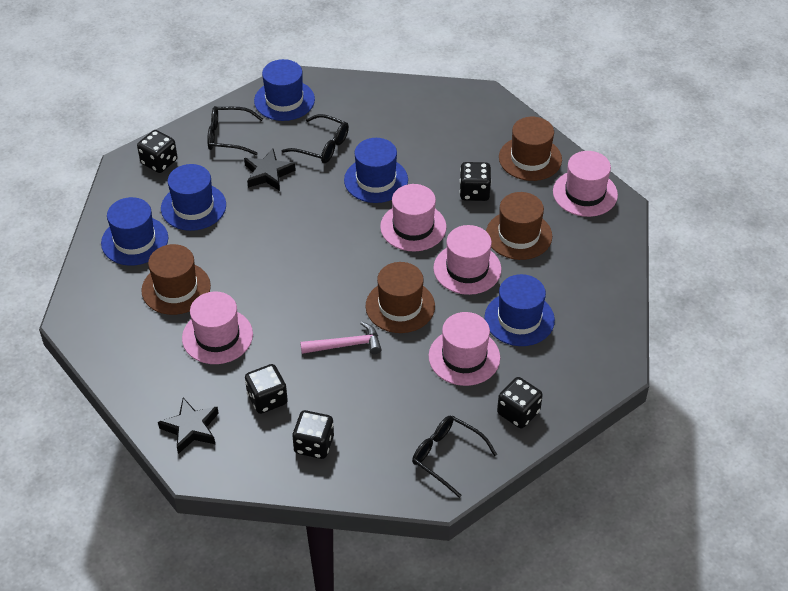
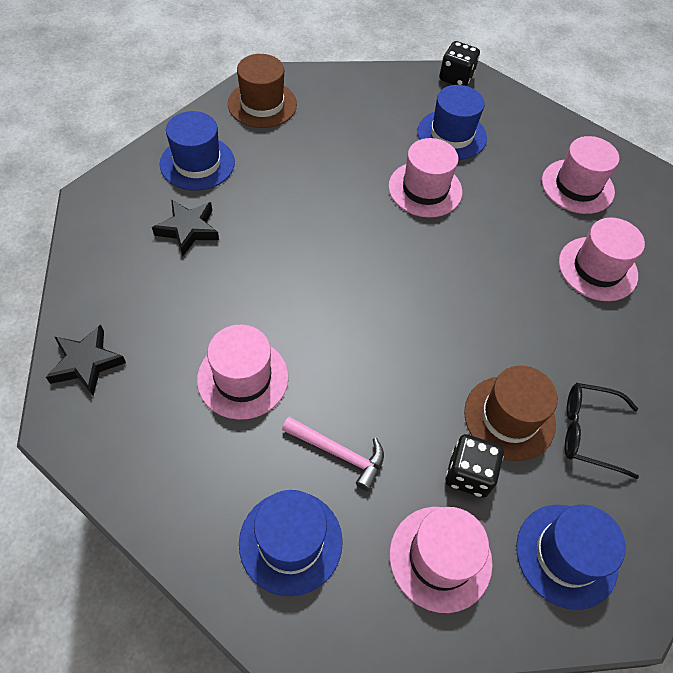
black dice: 5 -> 2
black glasses: 3 -> 1
blue hat: 5 -> 4
brown hat: 4 -> 2

